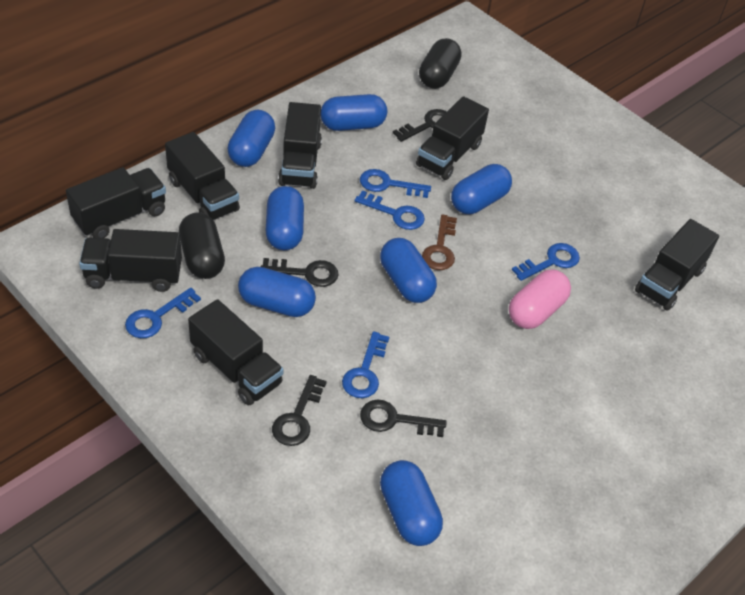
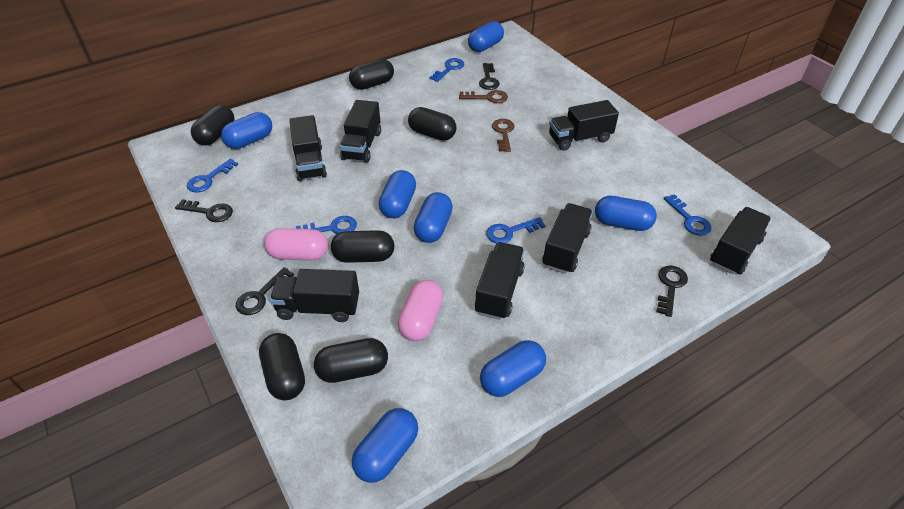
black capsule: 2 -> 6
brown key: 1 -> 2
pink capsule: 1 -> 2

